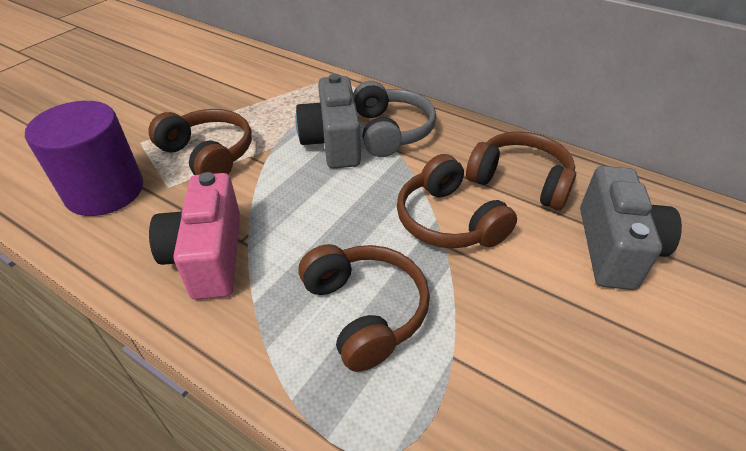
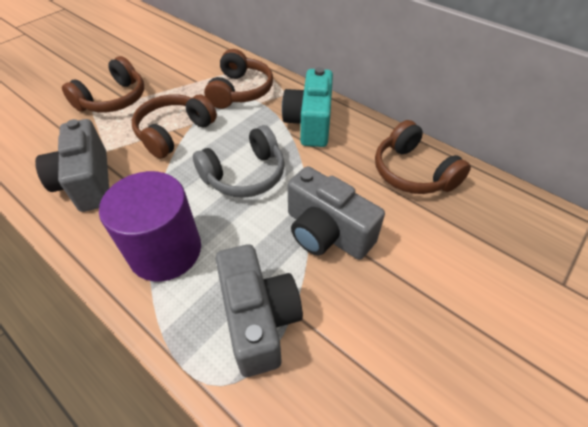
grey camera: 2 -> 3
pink camera: 1 -> 0
turquoise camera: 0 -> 1

